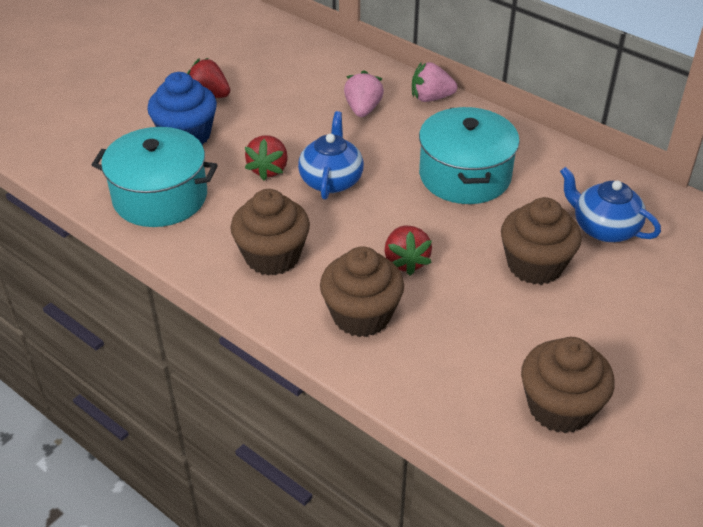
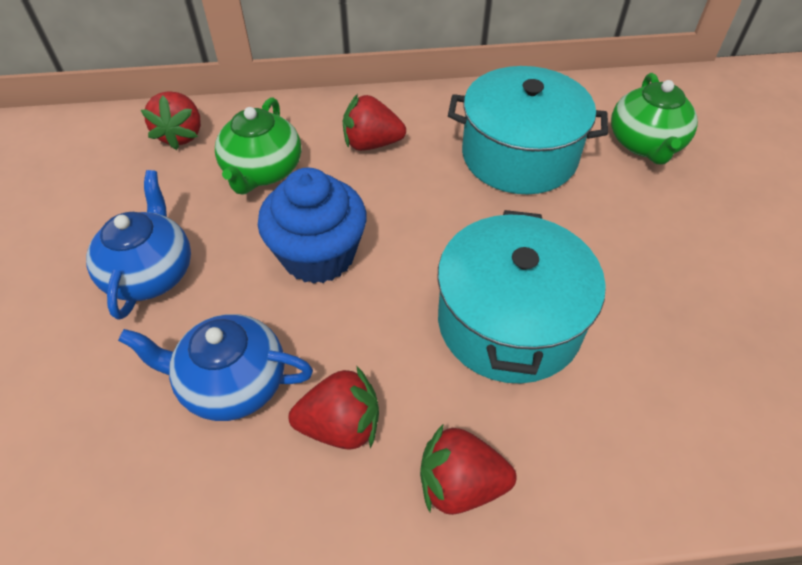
brown cupcake: 4 -> 0
green teapot: 0 -> 2
pink strawberry: 2 -> 0
red strawberry: 3 -> 4

